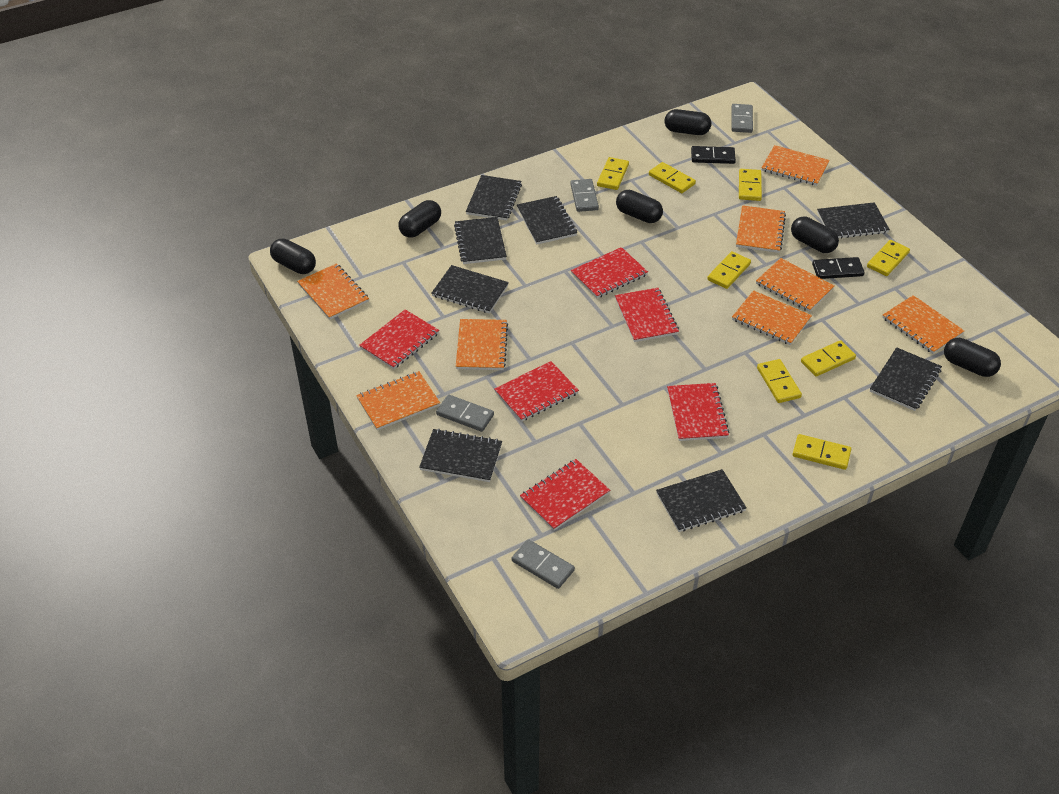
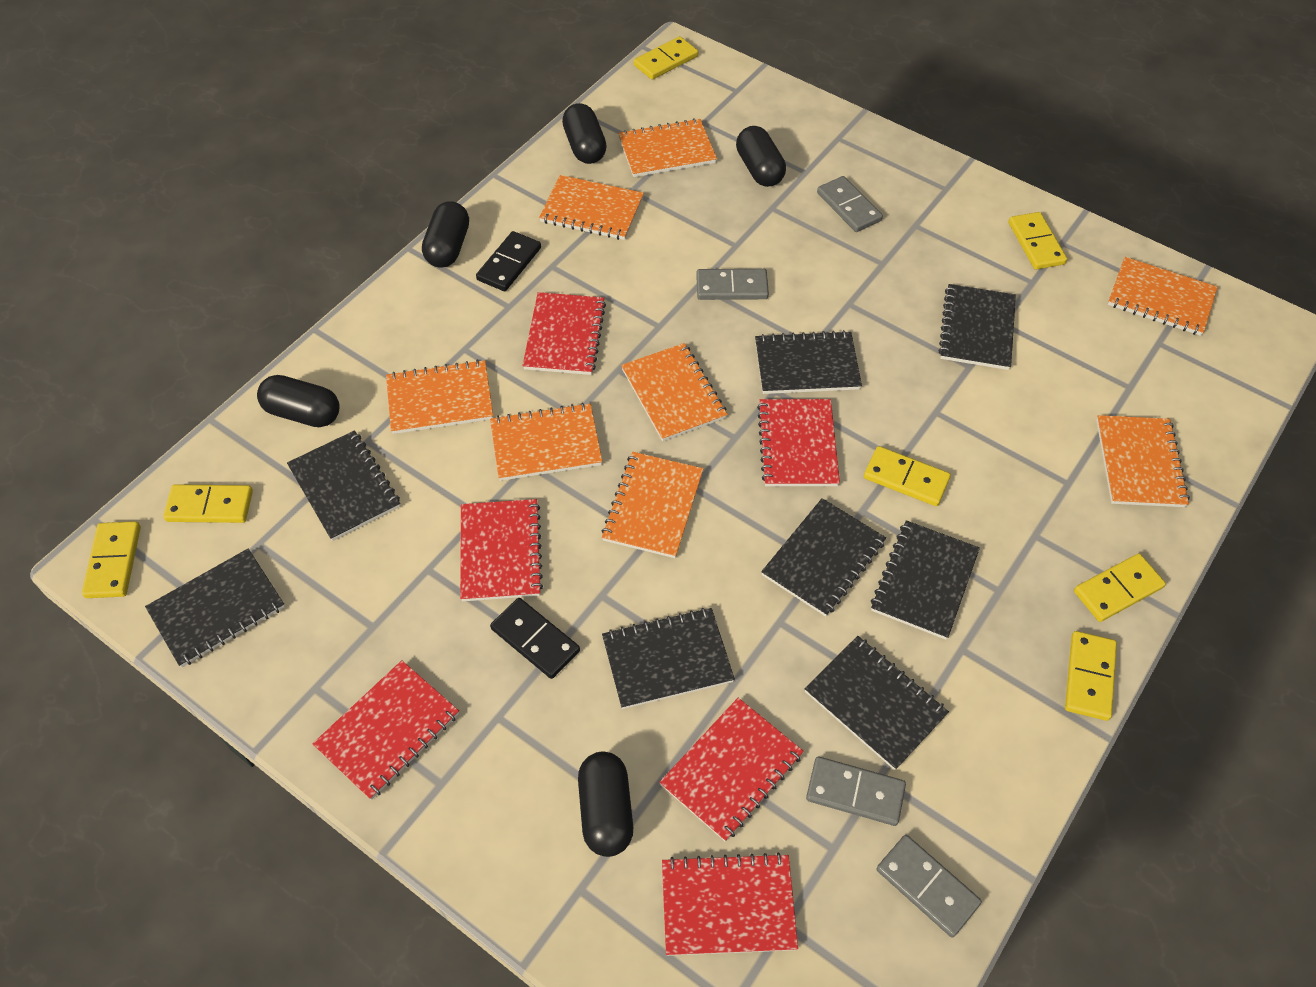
black capsule: 6 -> 5
yellow domino: 8 -> 7

